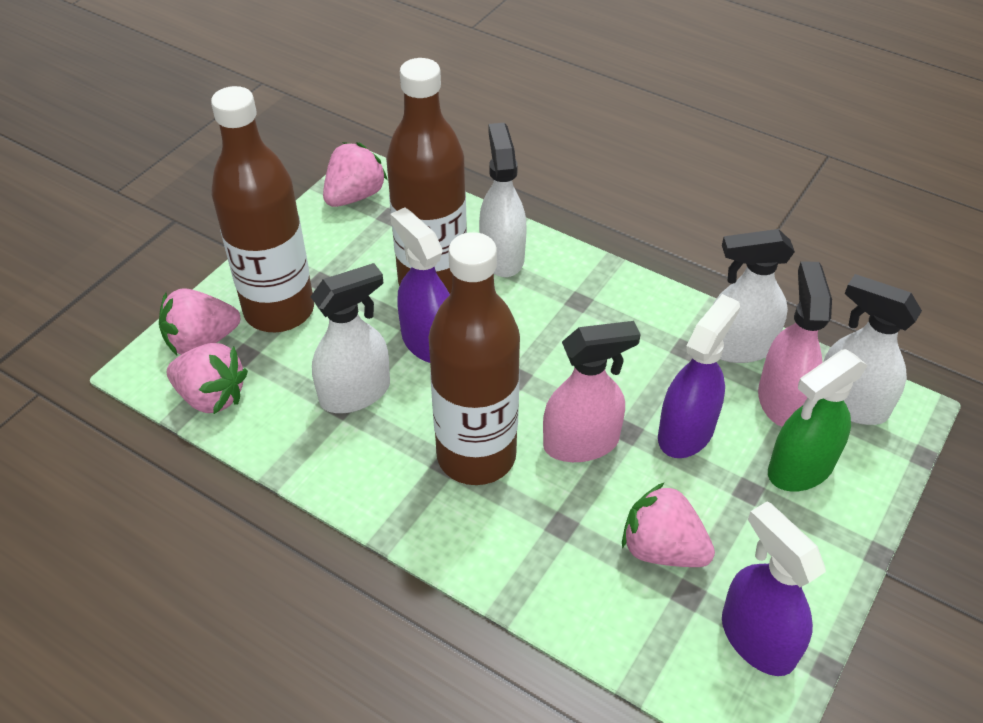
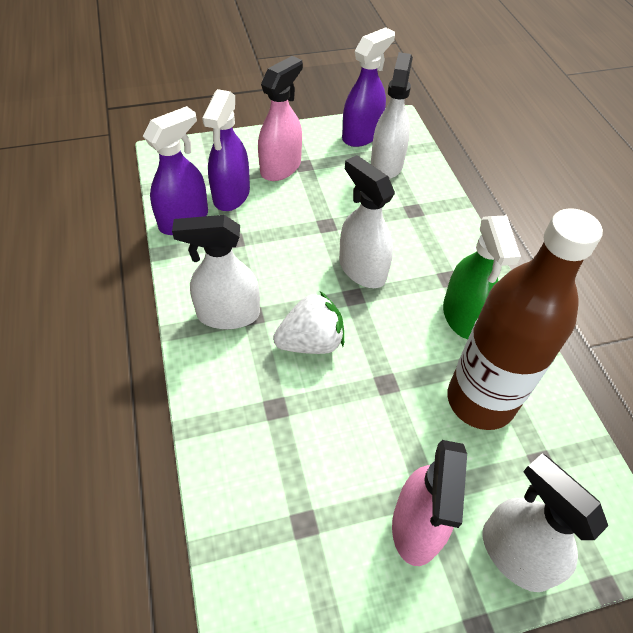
brown bottle: 3 -> 1
pink strawberry: 4 -> 0
white strawberry: 0 -> 1

